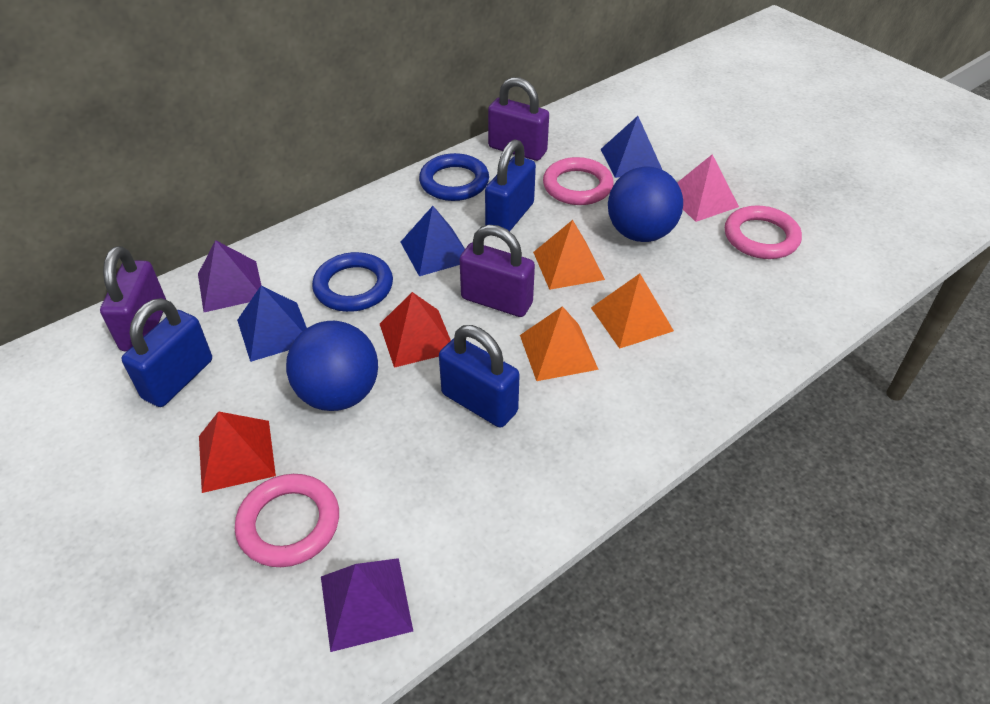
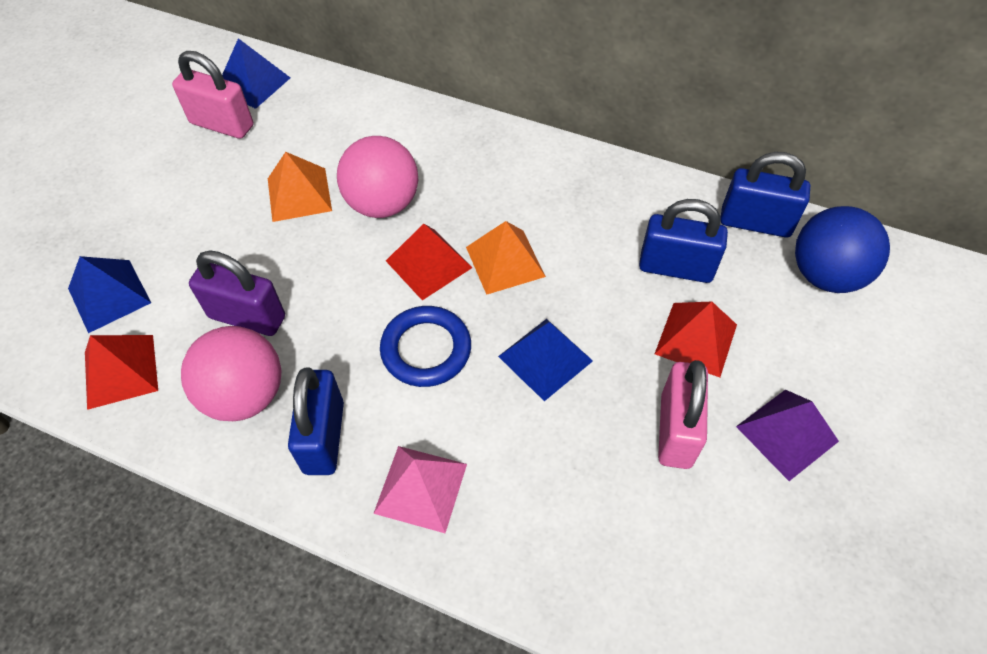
blue ball: 2 -> 1
blue ring: 2 -> 1
orange pyramid: 3 -> 2
pink ball: 0 -> 2
pink padlock: 0 -> 2
pink ring: 3 -> 0
purple padlock: 3 -> 1
purple pyramid: 2 -> 1
red pyramid: 2 -> 3

